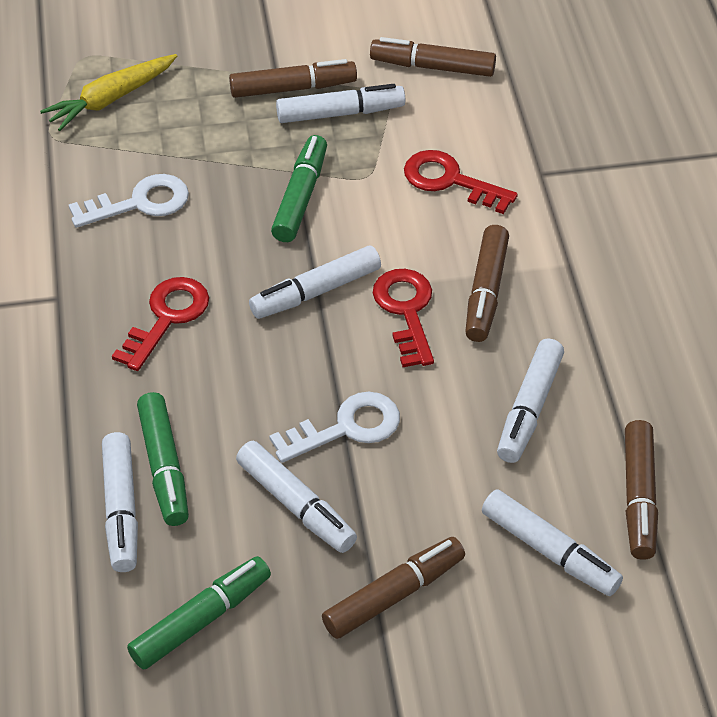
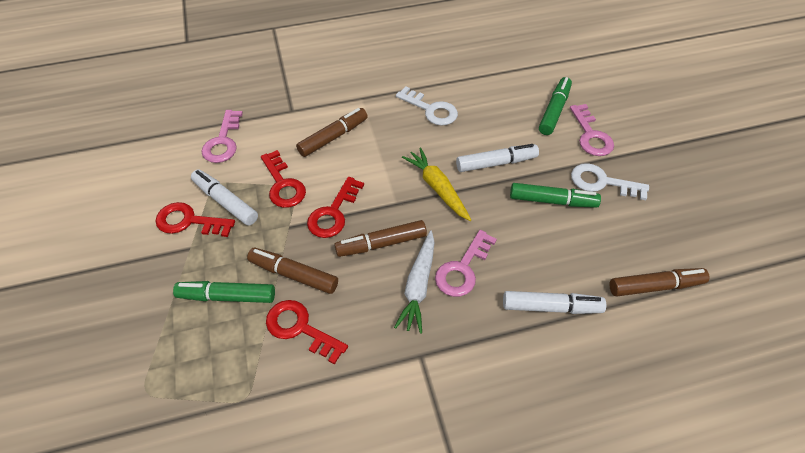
brown marker: 5 -> 4
pink key: 0 -> 3
red key: 3 -> 4
white carrot: 0 -> 1
white marker: 6 -> 3

